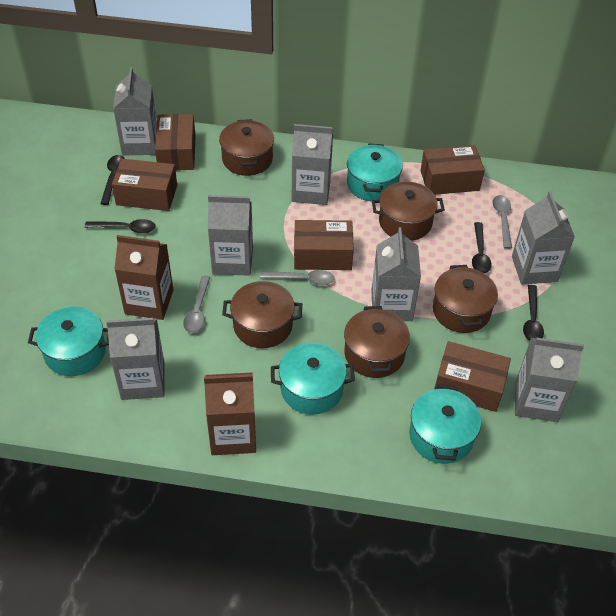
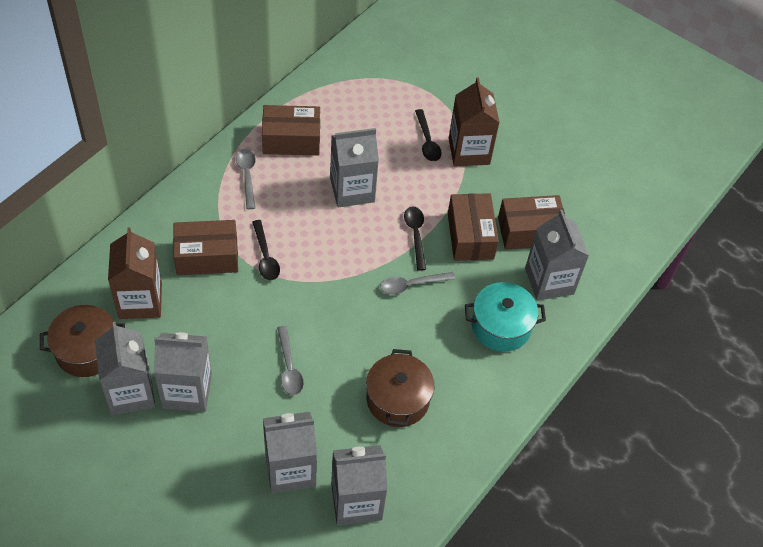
black spoon: 4 -> 3
brown box: 5 -> 4
brown pot: 5 -> 2
grey carton: 7 -> 6
turquoise pot: 4 -> 1

